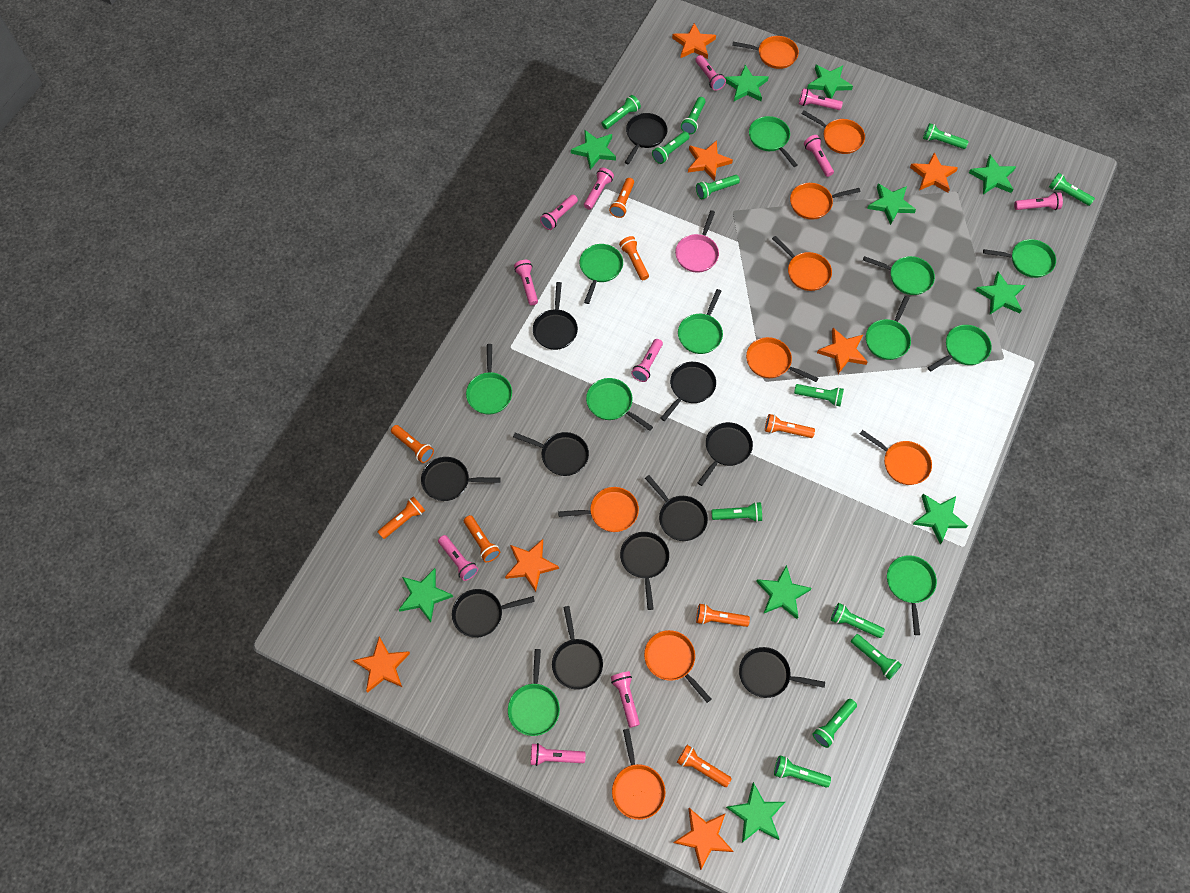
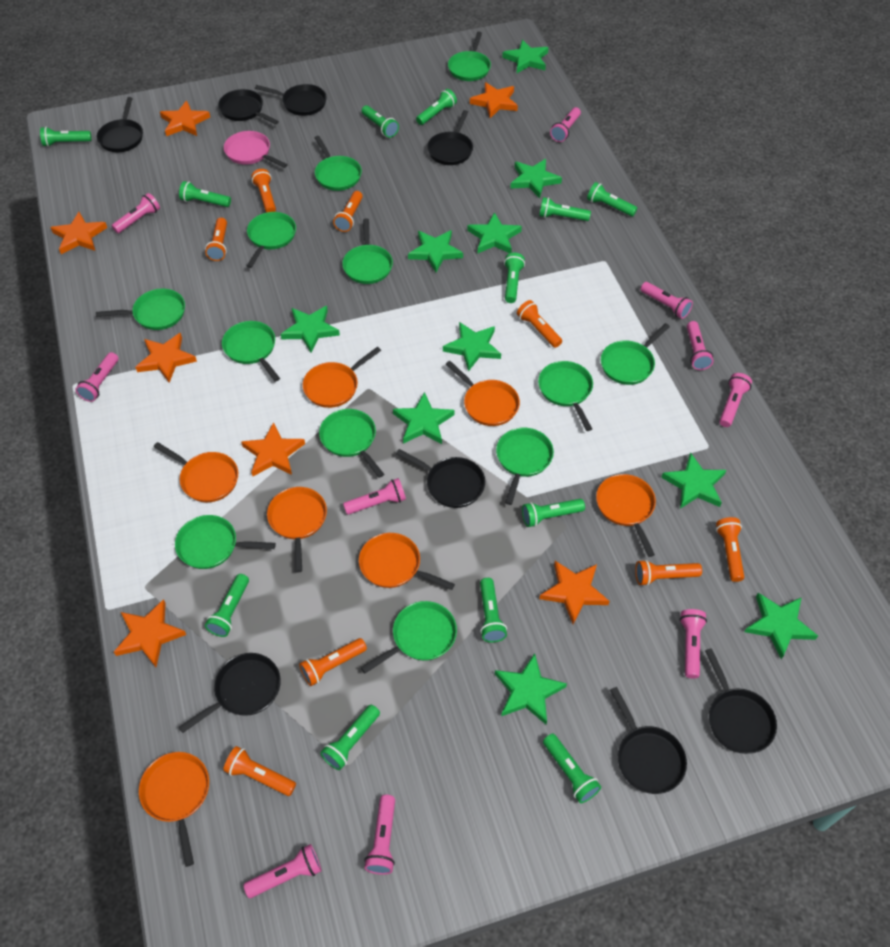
black pan: 11 -> 8
green pan: 11 -> 12
orange pan: 9 -> 7
pink flashlight: 11 -> 10

